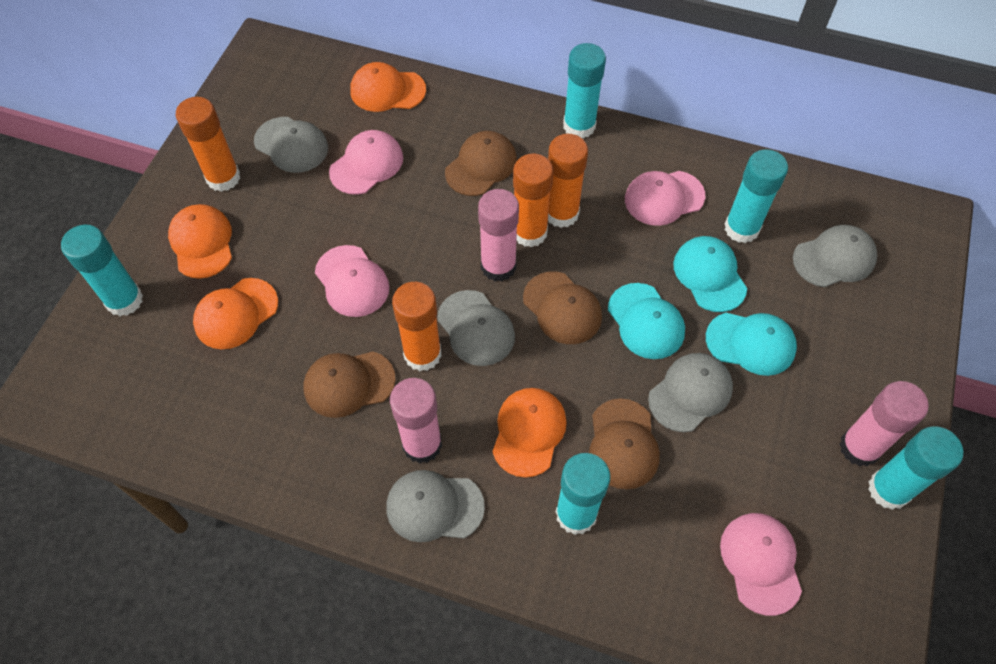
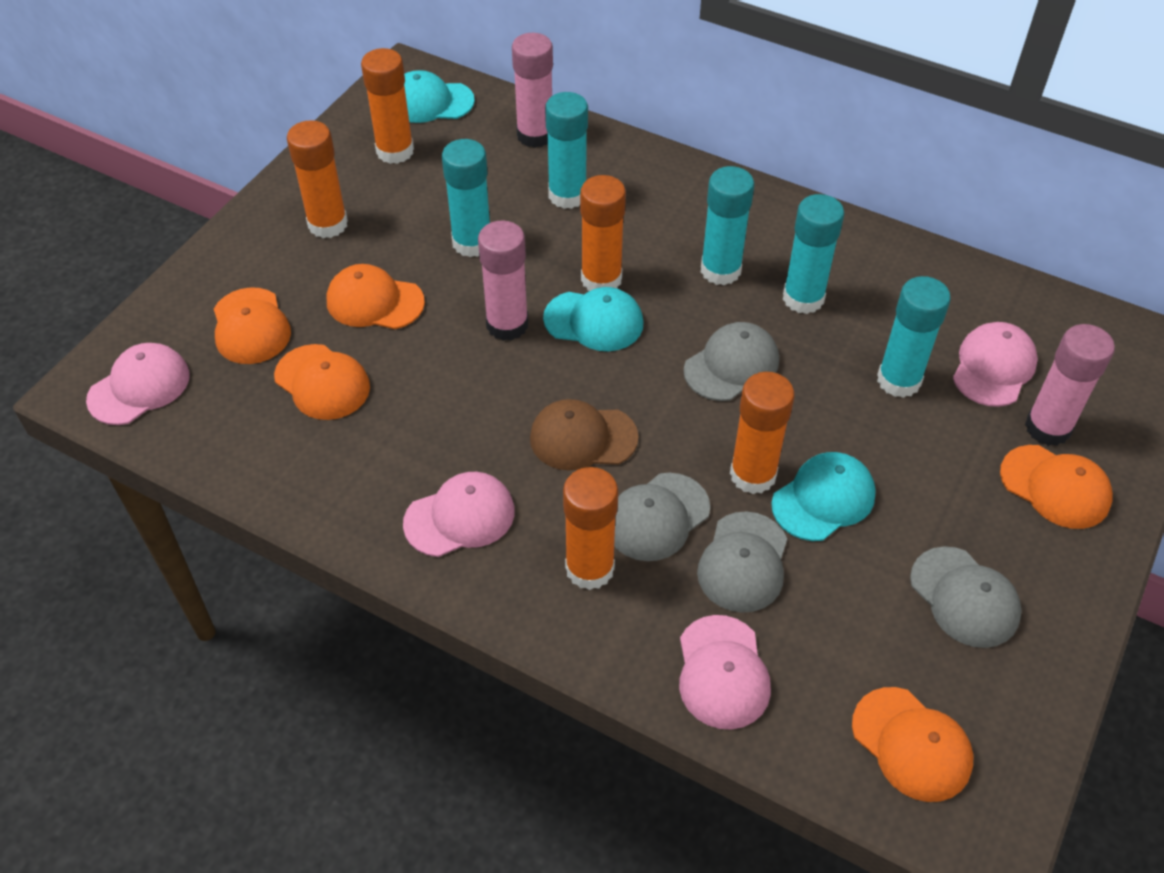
brown cap: 4 -> 1
grey cap: 5 -> 4
orange cap: 4 -> 5
orange glue stick: 4 -> 5

